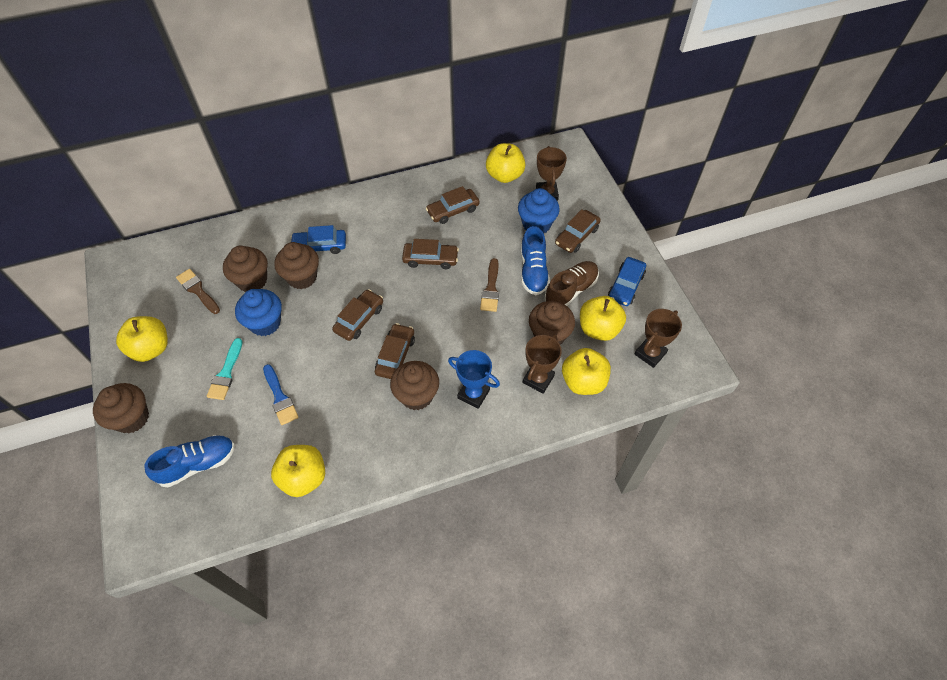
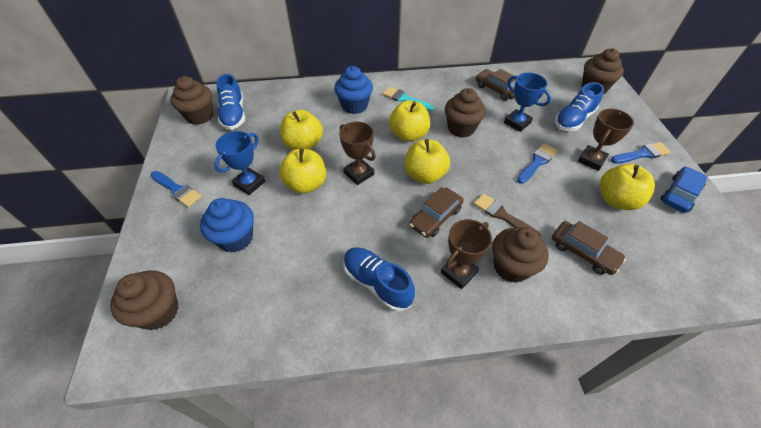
blue brush: 1 -> 3
blue car: 2 -> 1
blue shoe: 2 -> 3
blue trophy: 1 -> 2
brown brush: 2 -> 1
brown car: 5 -> 3
brown shoe: 1 -> 0

